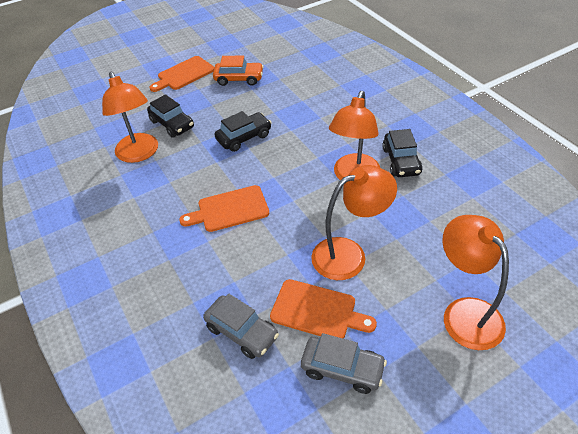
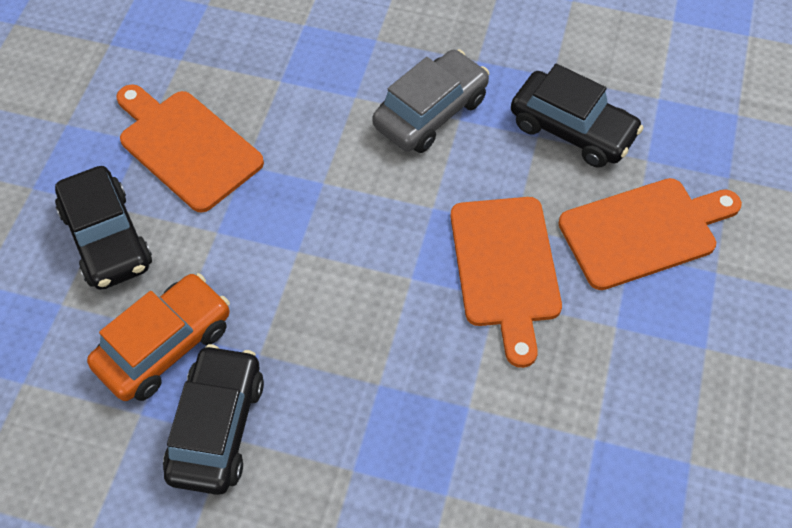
grey car: 2 -> 1
orange lamp: 4 -> 0

